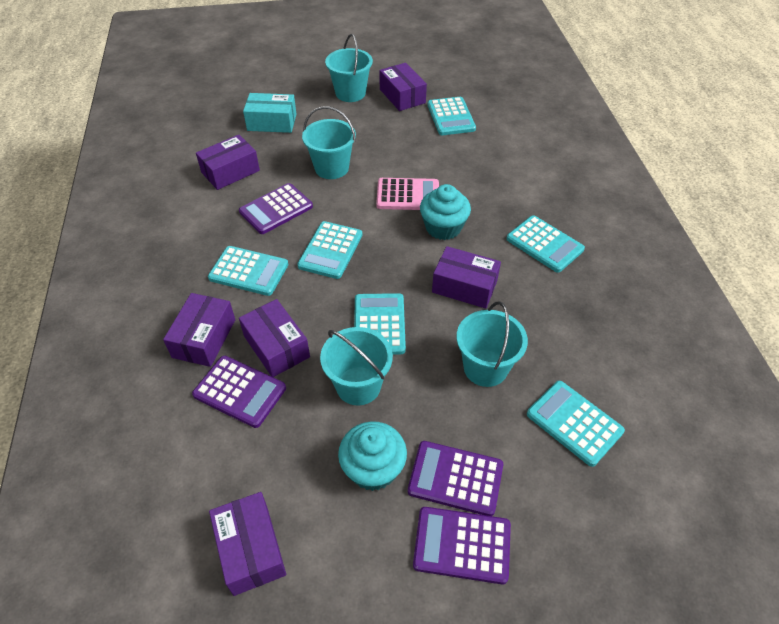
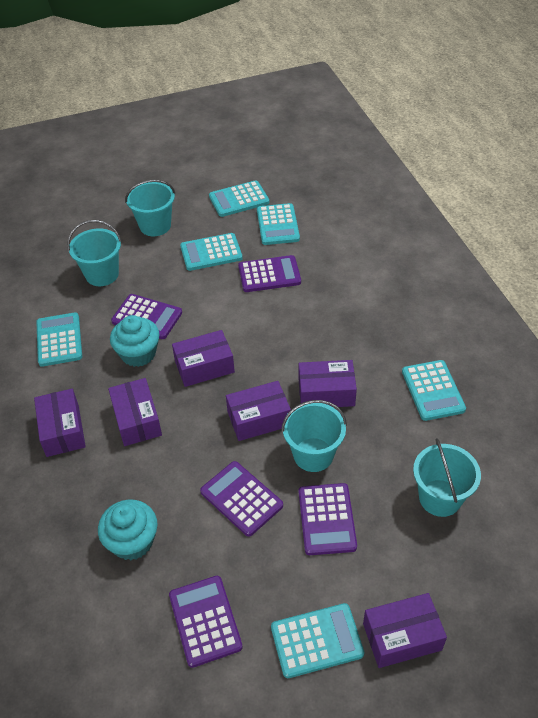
pink calculator: 1 -> 0
purple calculator: 4 -> 5
turquoise box: 1 -> 0

